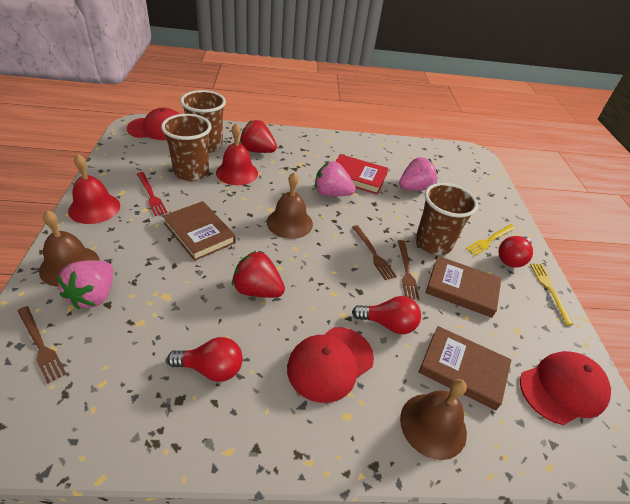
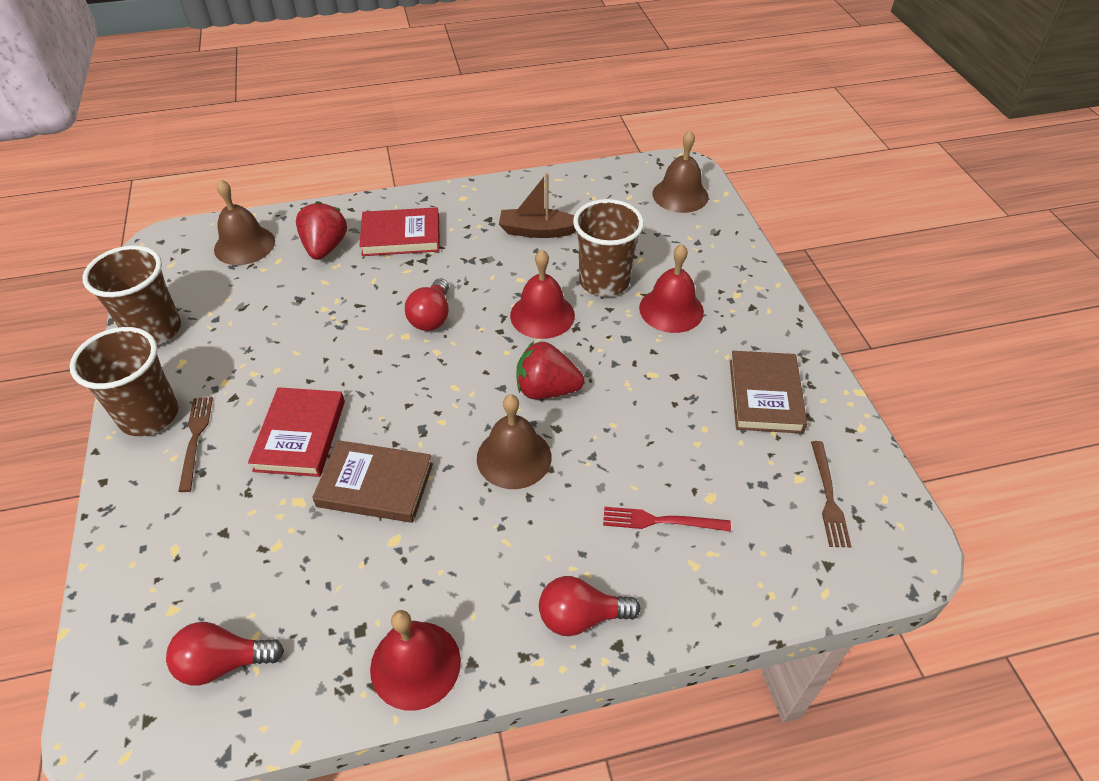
brown boat: 0 -> 1
brown book: 3 -> 2
brown fork: 3 -> 2
pink strawberry: 3 -> 0
red bell: 2 -> 3
red book: 1 -> 2
red cap: 3 -> 0
yellow fork: 2 -> 0

